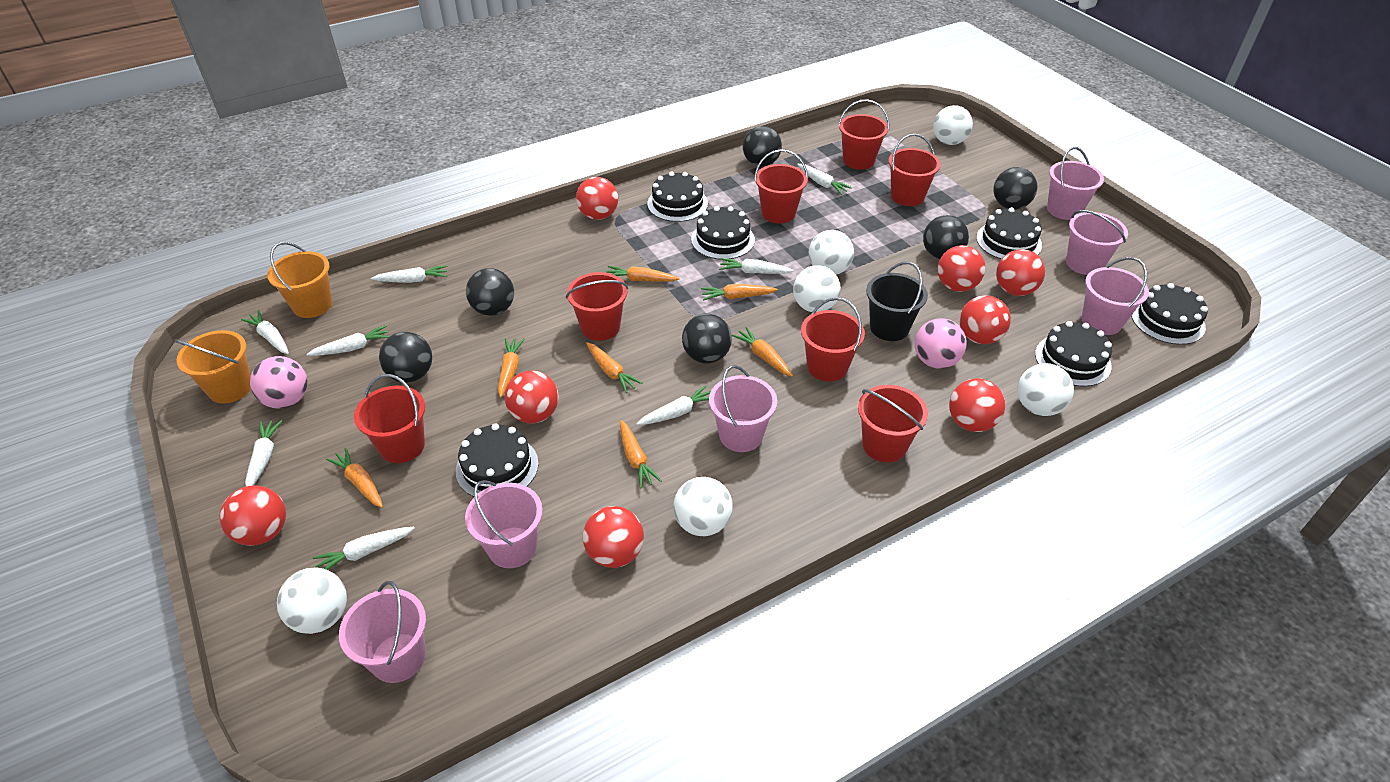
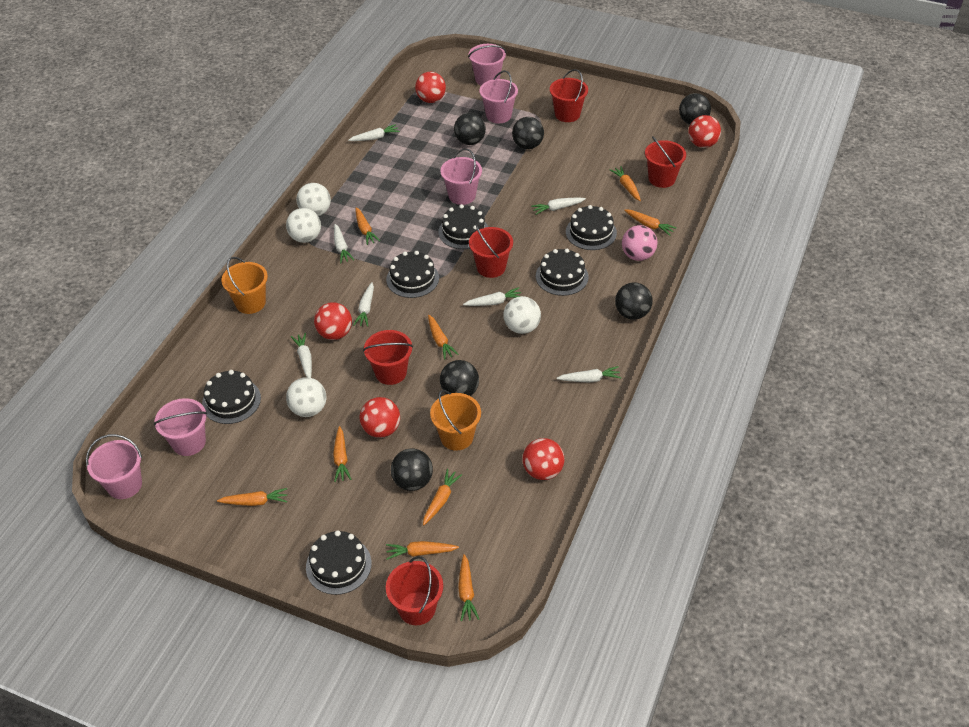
black bucket: 1 -> 0
orange carrot: 7 -> 9
pink ball: 2 -> 1
pink bucket: 6 -> 5
red ball: 8 -> 5
red bucket: 7 -> 5
white ball: 6 -> 4
white carrot: 8 -> 7

